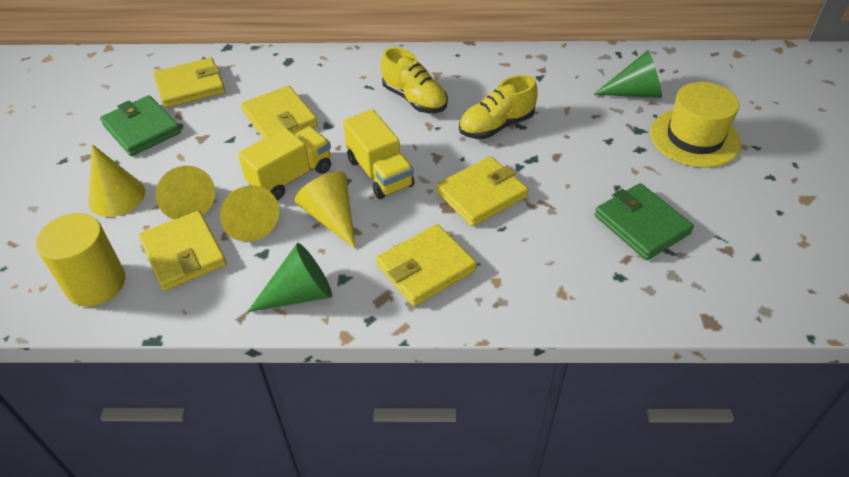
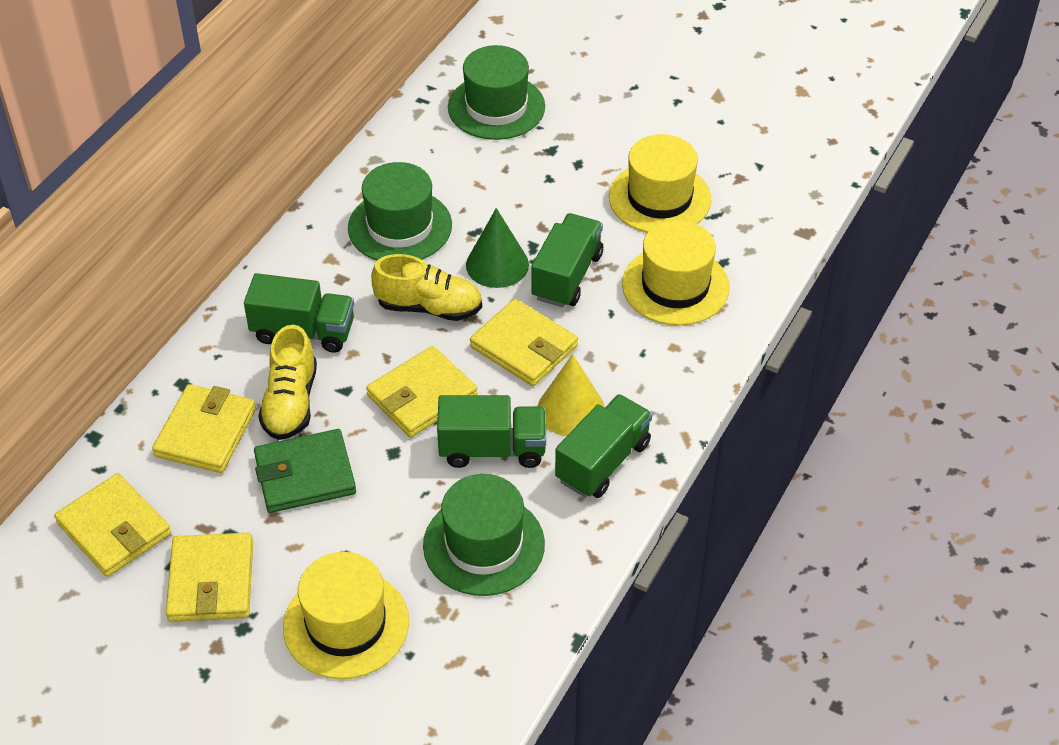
green cone: 2 -> 1
green hat: 0 -> 3
green truck: 0 -> 4
green wallet: 2 -> 1
yellow cone: 4 -> 1
yellow cylinder: 1 -> 0
yellow hat: 1 -> 3
yellow truck: 2 -> 0

